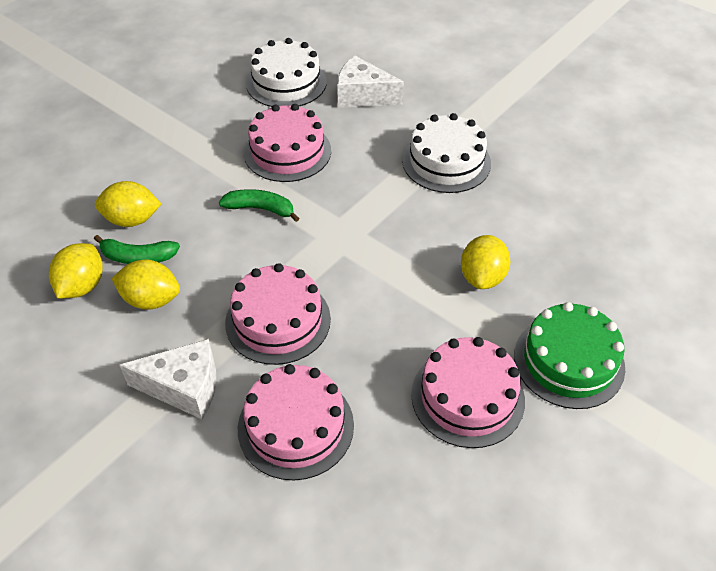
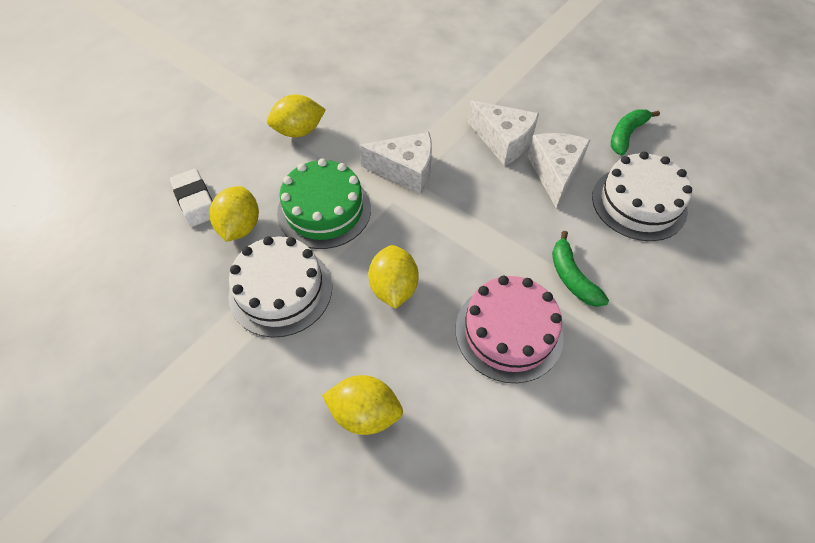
pink cake: 4 -> 1
white cheese: 2 -> 3
white eraser: 0 -> 1

